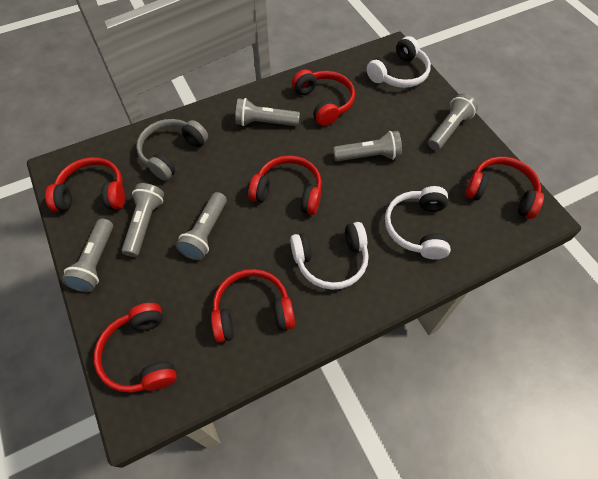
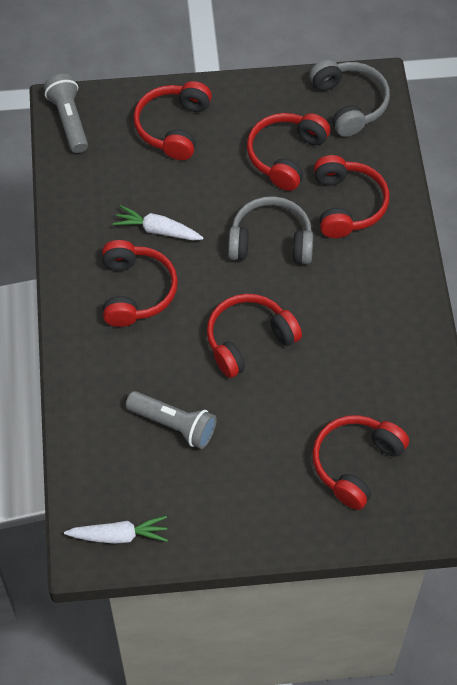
grey flashlight: 6 -> 2
grey headphones: 1 -> 2
white carrot: 0 -> 2
white headphones: 3 -> 0

